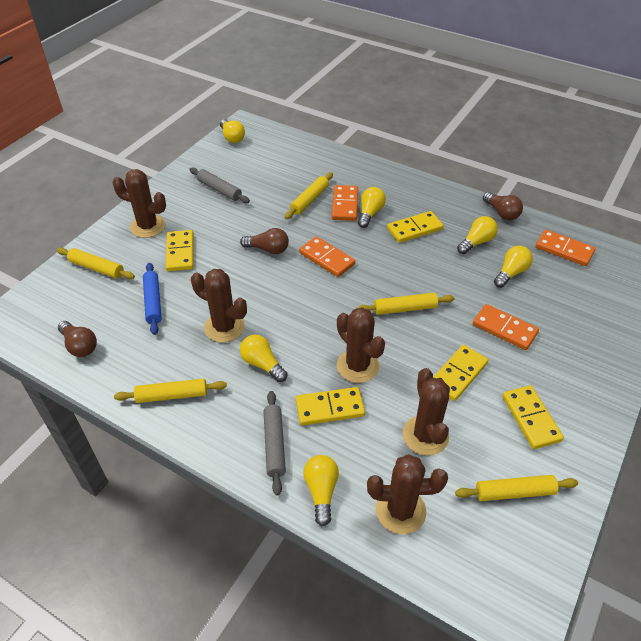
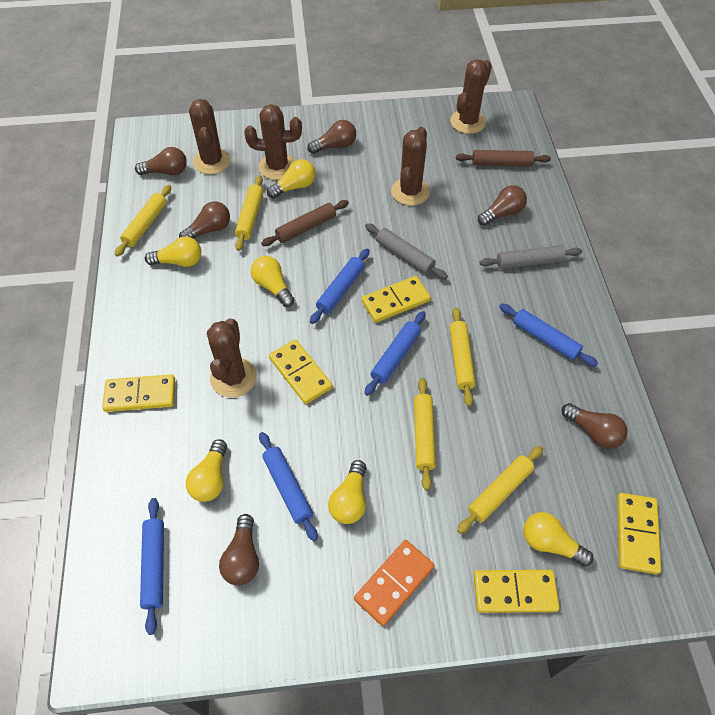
blue rolling pin: 1 -> 5
brown light bulb: 3 -> 6
brown rolling pin: 0 -> 2
orange domino: 4 -> 1

